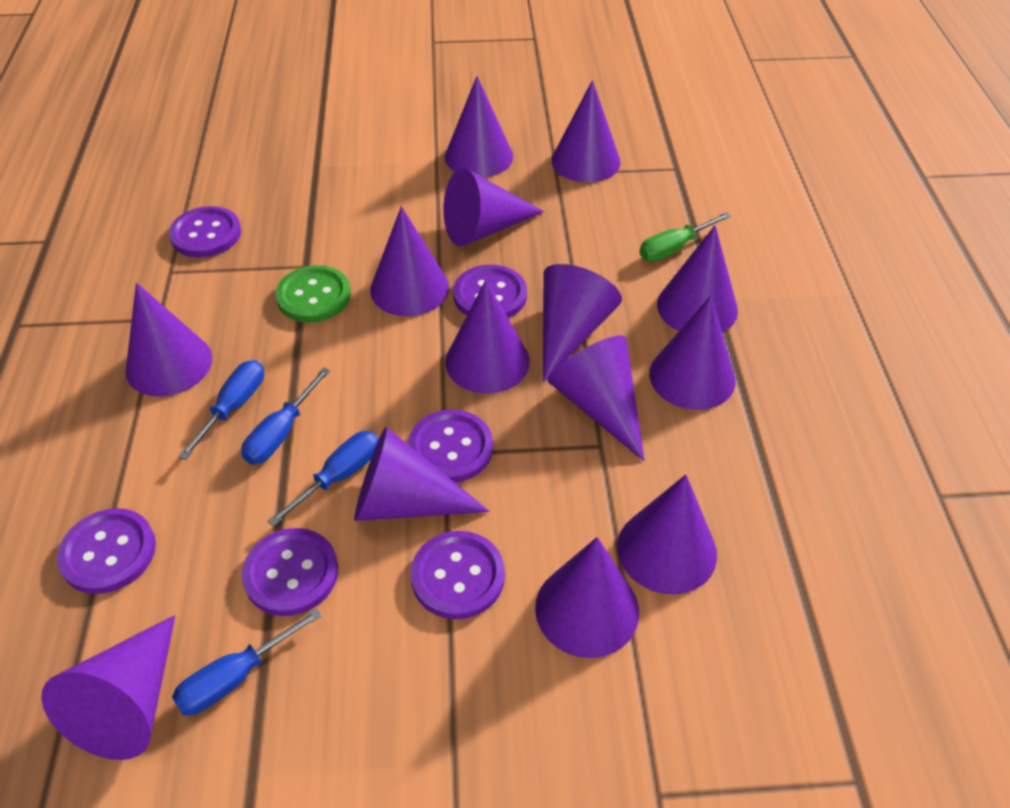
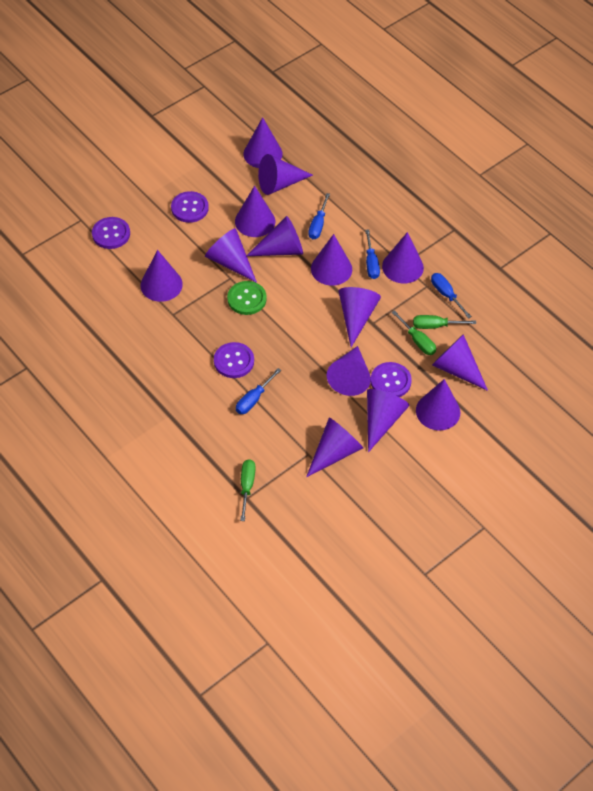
green screwdriver: 1 -> 3
purple button: 6 -> 4

